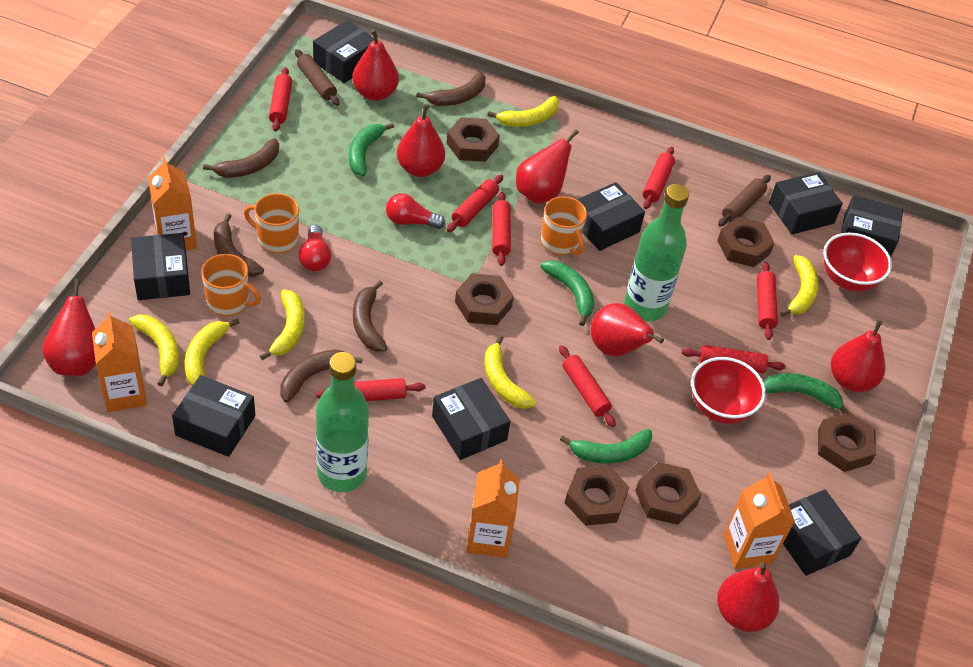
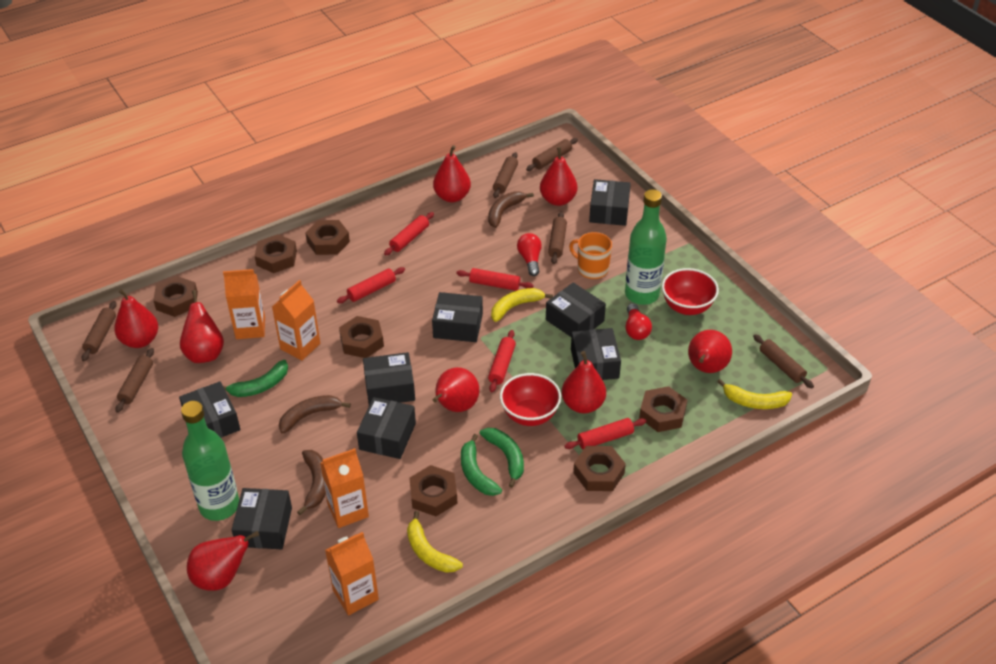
brown banana: 5 -> 3
brown nut: 6 -> 7
brown rolling pin: 2 -> 6
green banana: 4 -> 3
orange mug: 3 -> 1
red pear: 7 -> 8
red rolling pin: 8 -> 5
yellow banana: 6 -> 3

